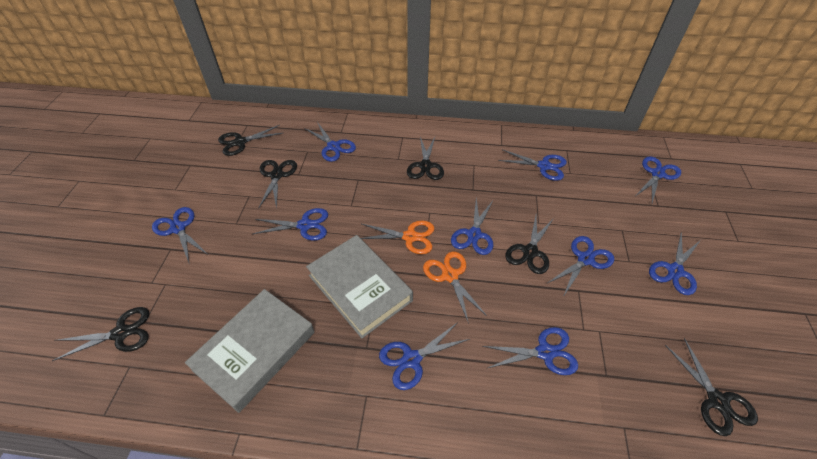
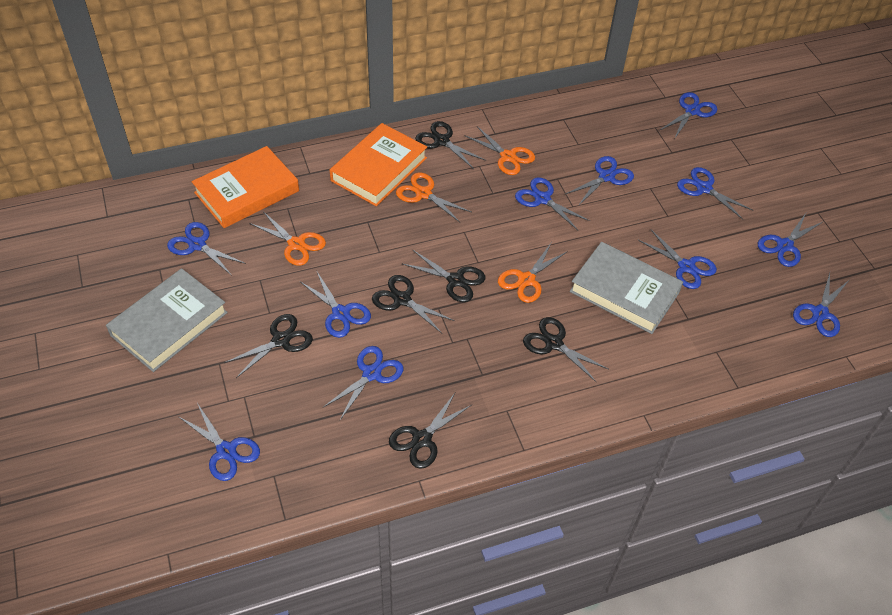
blue scissors: 10 -> 11
orange book: 0 -> 2
orange scissors: 2 -> 4

